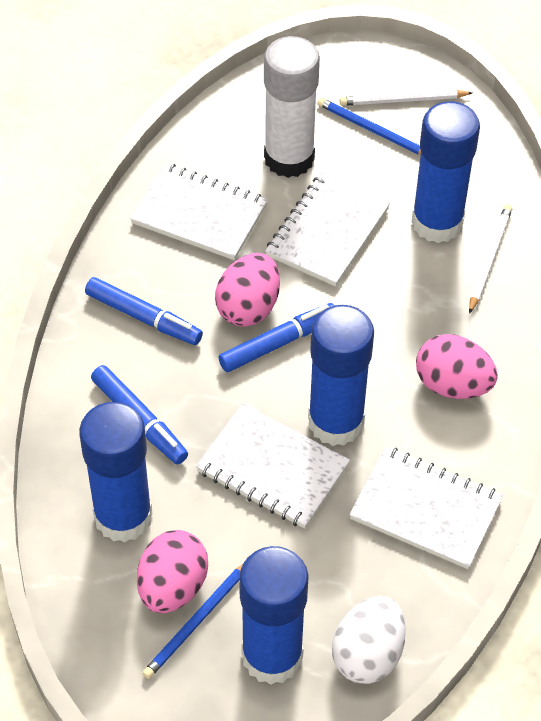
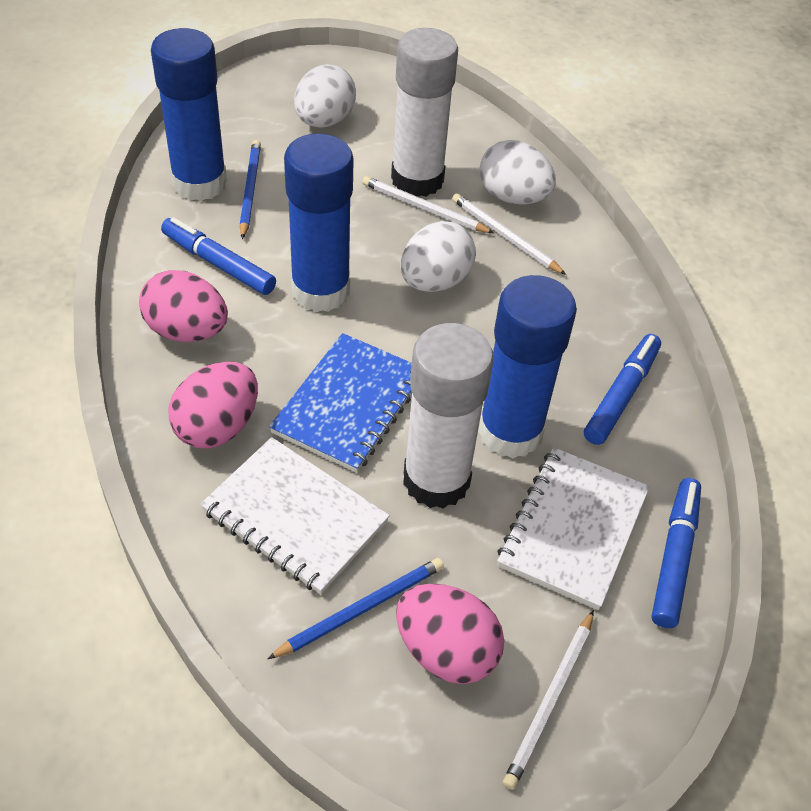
blue glue stick: 4 -> 3
blue notebook: 0 -> 1
white egg: 1 -> 3
white glue stick: 1 -> 2
white notebook: 4 -> 2
white pencil: 2 -> 3

